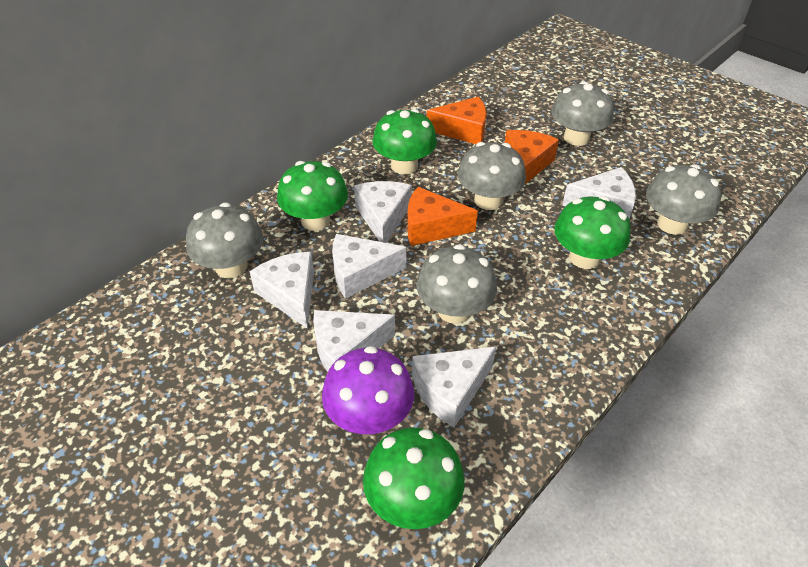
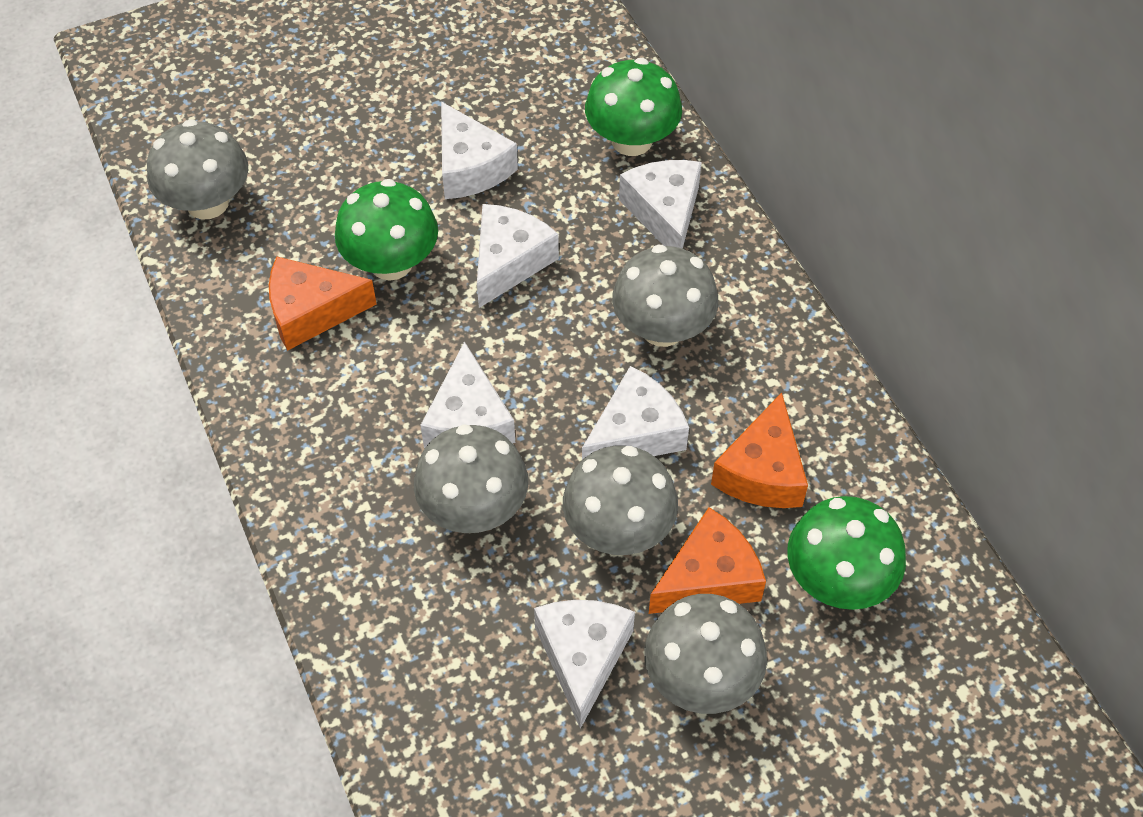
green mushroom: 4 -> 3
purple mushroom: 1 -> 0

